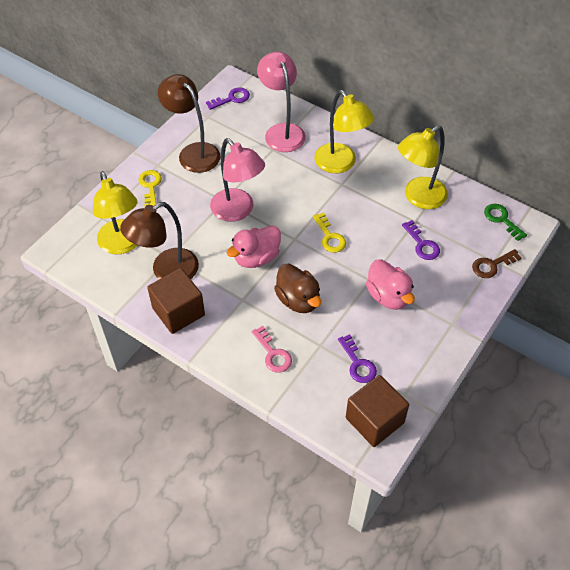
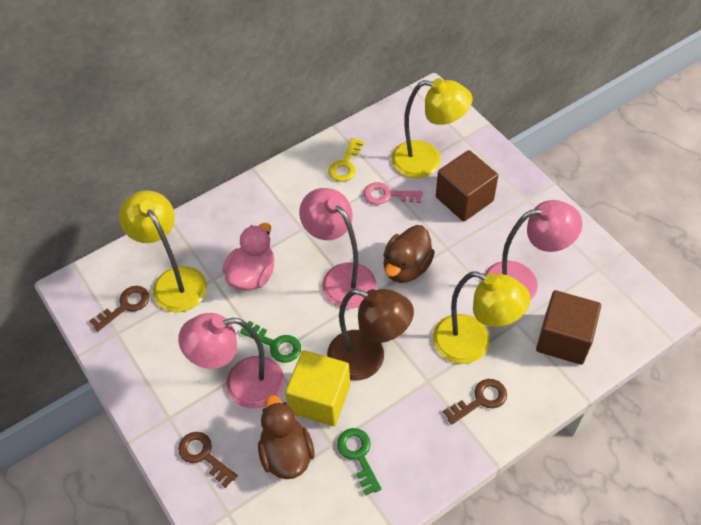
brown duck: 1 -> 2
brown key: 1 -> 3
brown lamp: 2 -> 1
green key: 1 -> 2
pink duck: 2 -> 1
pink lamp: 2 -> 3
purple key: 3 -> 0
yellow cube: 0 -> 1
yellow key: 2 -> 1

